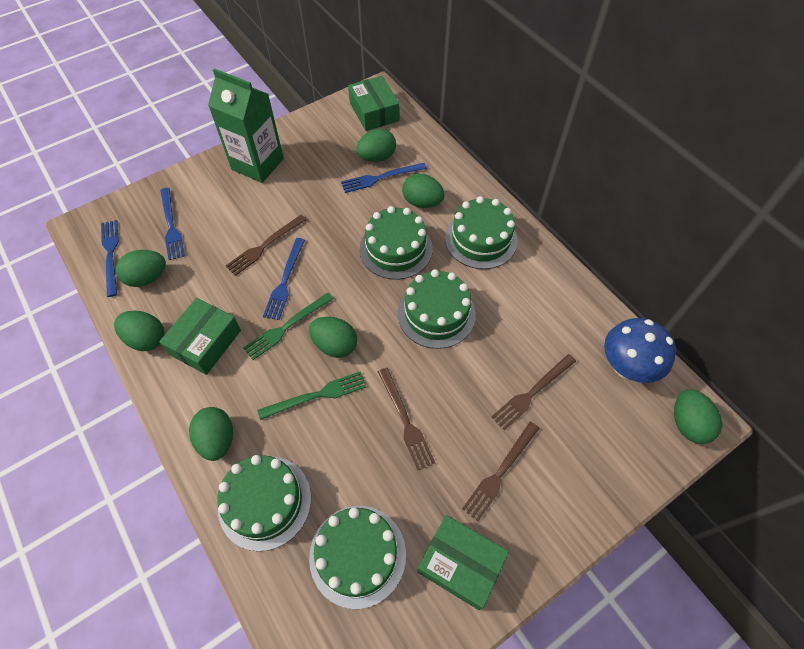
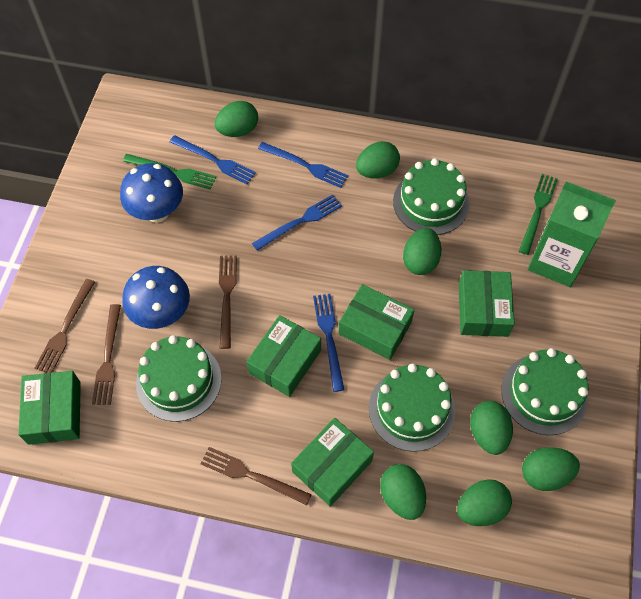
blue mushroom: 1 -> 2
green box: 3 -> 5
green cake: 5 -> 4

